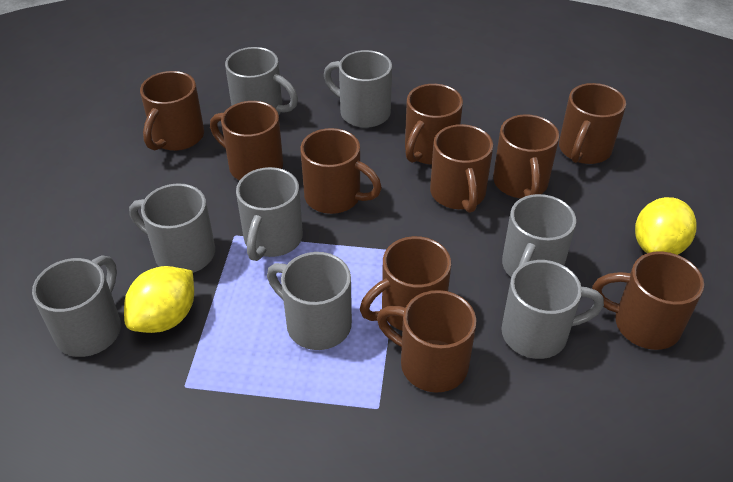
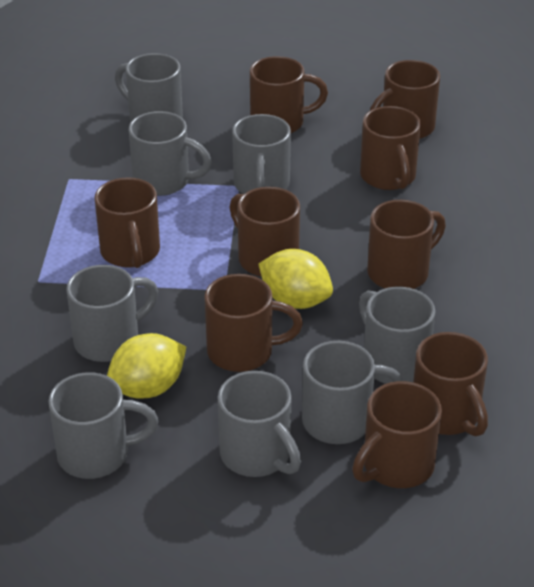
brown mug: 10 -> 9

